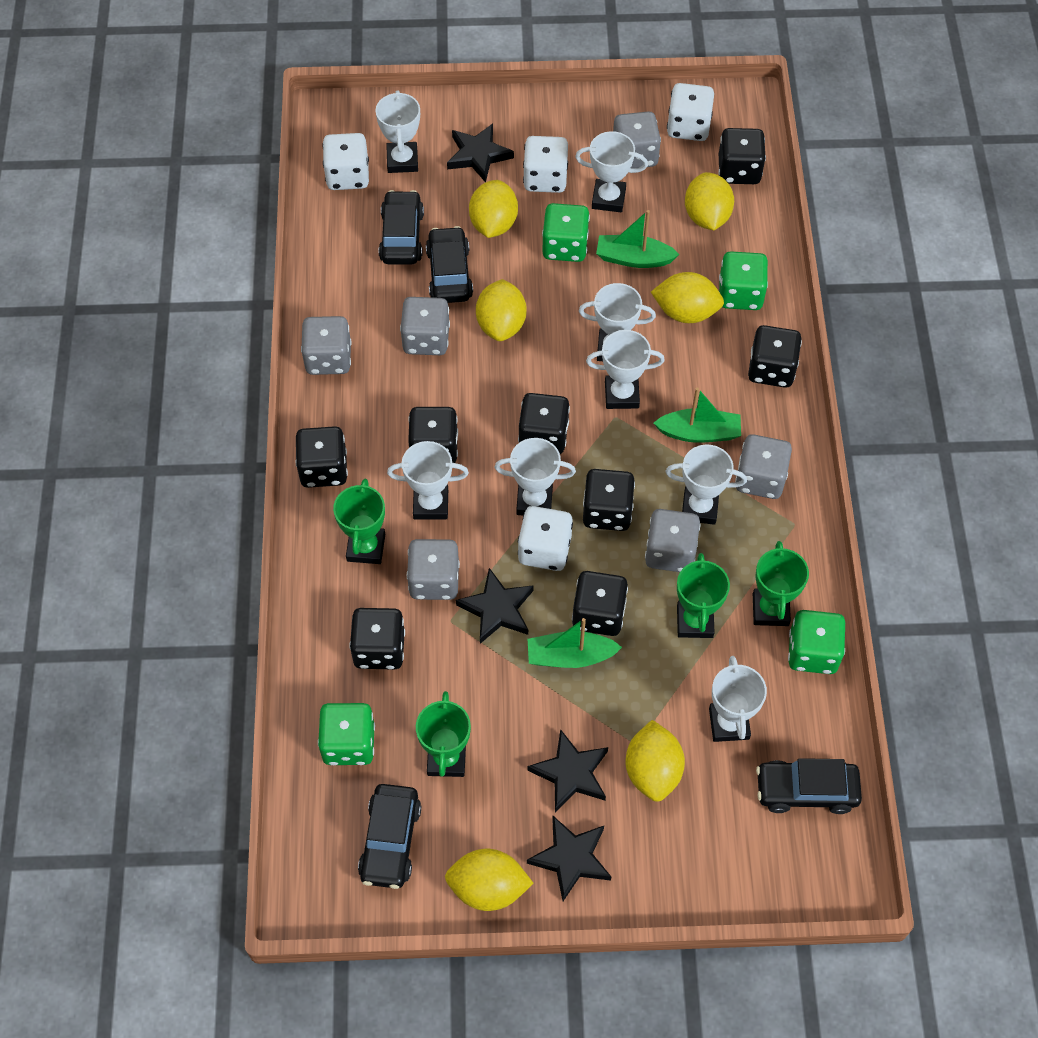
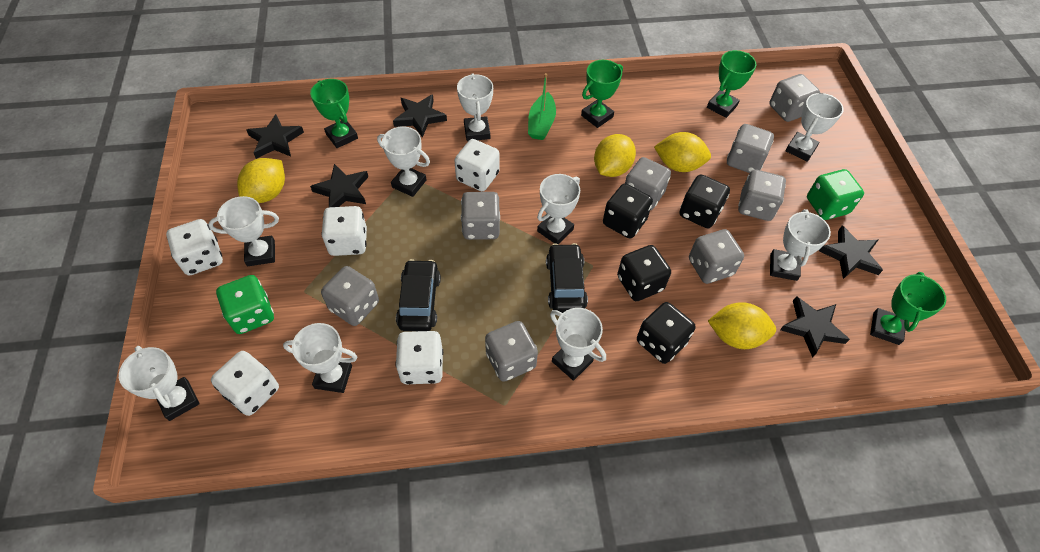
black car: 4 -> 2
black dice: 8 -> 4
black star: 4 -> 5
green boat: 3 -> 1
green dice: 4 -> 2
grey dice: 6 -> 8
white dice: 4 -> 5
white trophy: 8 -> 9
yellow lemon: 6 -> 4

